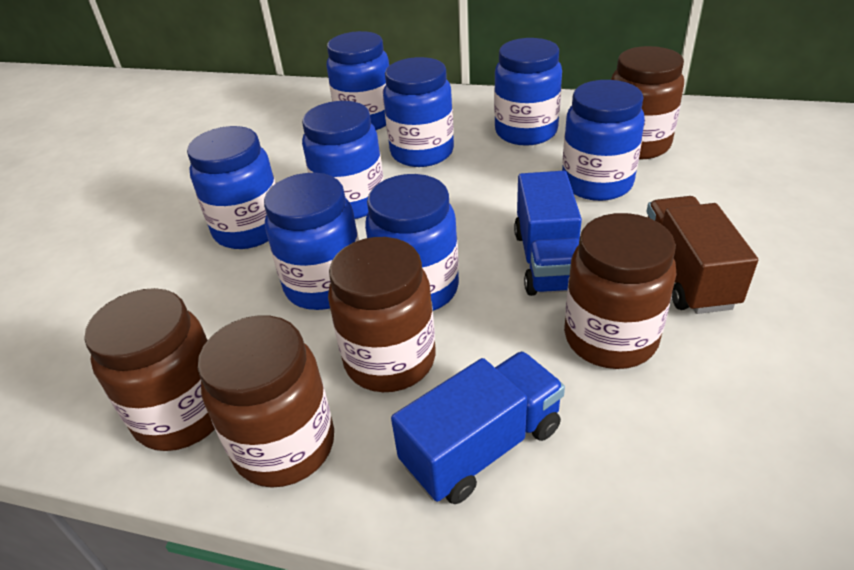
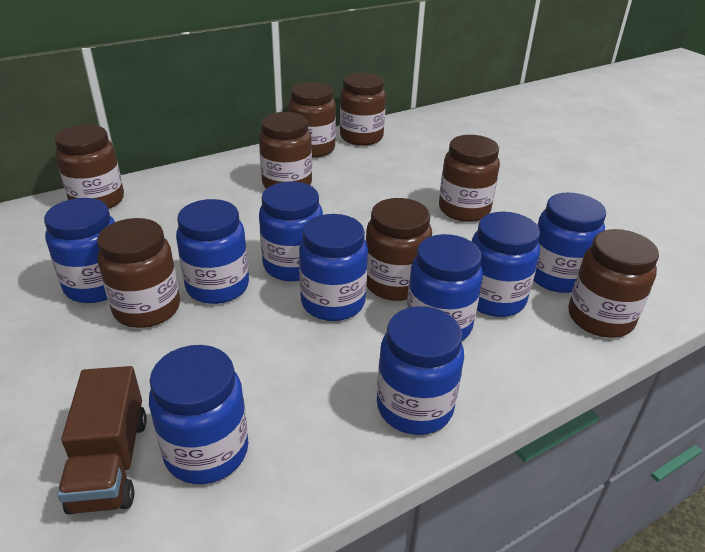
blue jar: 8 -> 9
blue truck: 2 -> 0
brown jar: 5 -> 8

